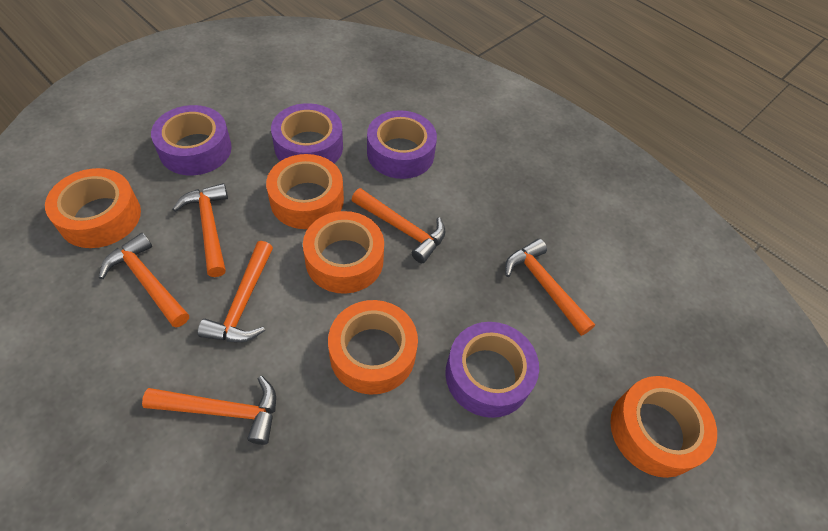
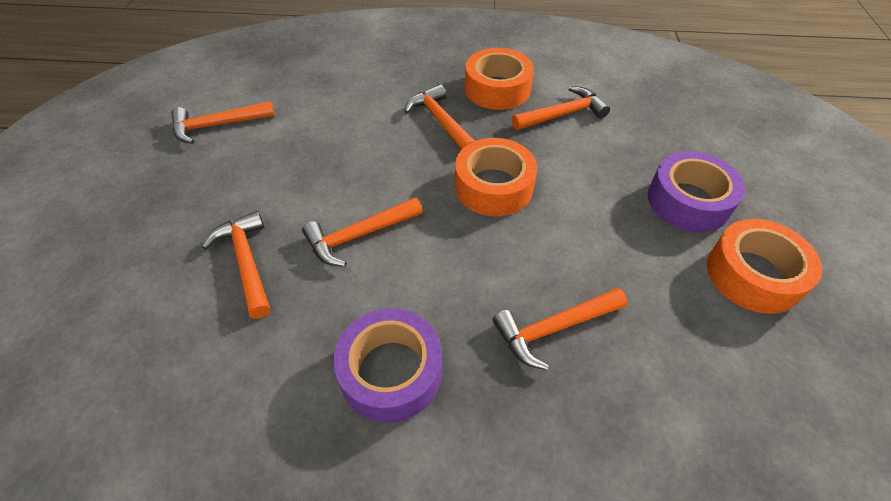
orange tape: 5 -> 3
purple tape: 4 -> 2

